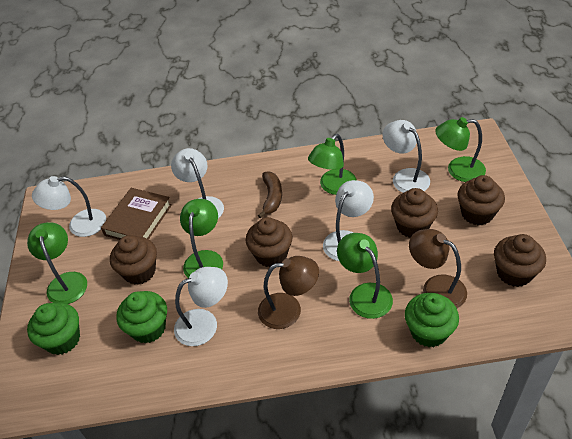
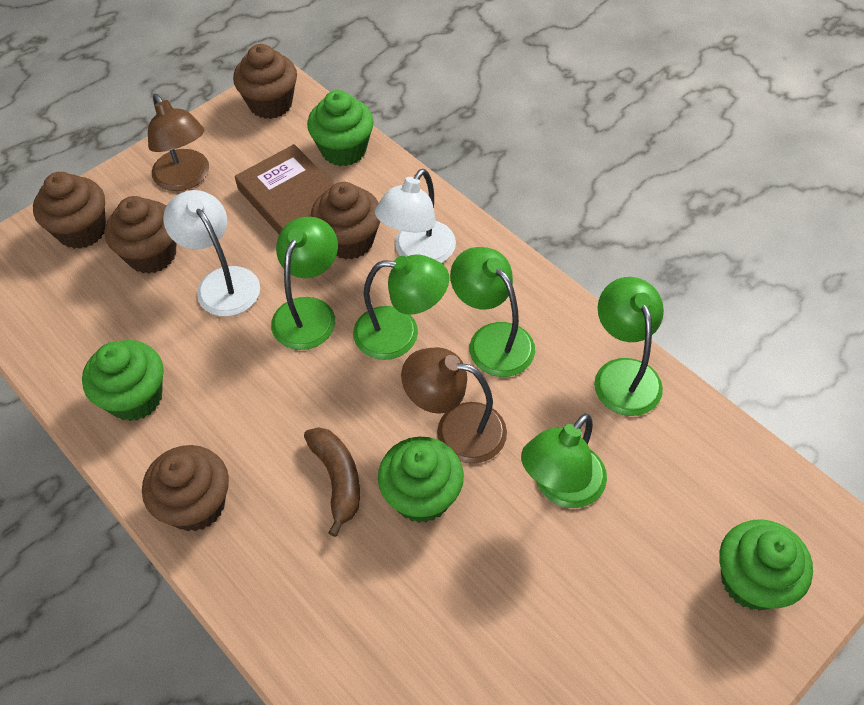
green cupcake: 3 -> 4
white lamp: 5 -> 2

